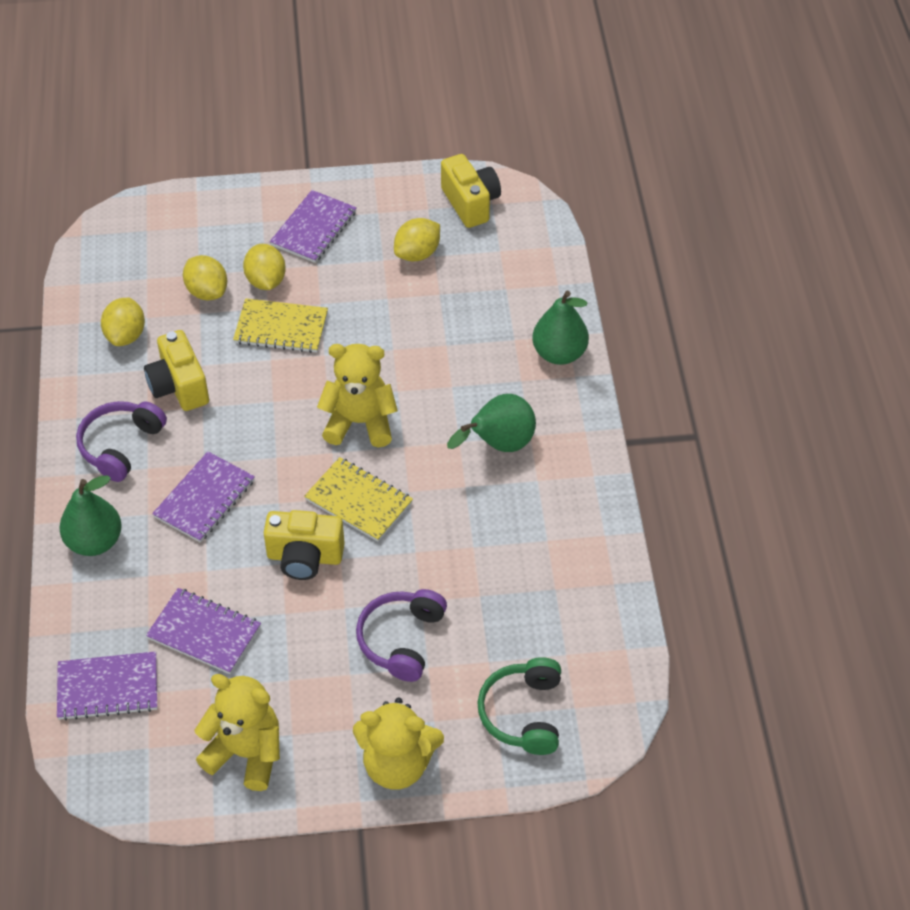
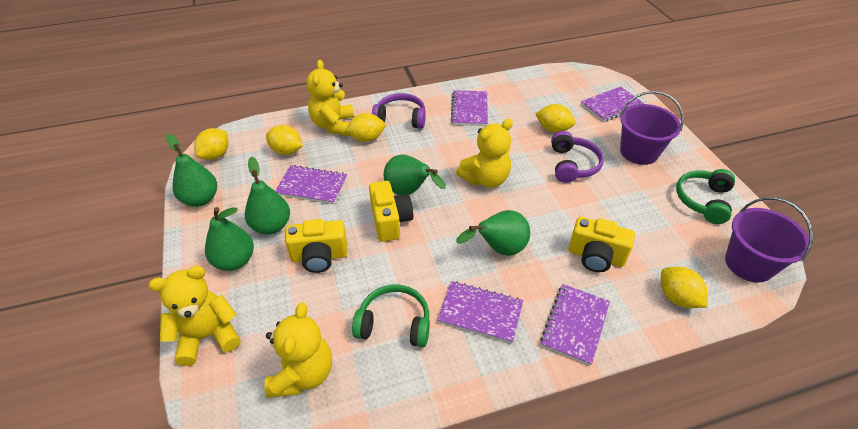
green headphones: 1 -> 2
green pear: 3 -> 5
purple bucket: 0 -> 2
purple notebook: 4 -> 5
yellow lemon: 4 -> 5
yellow notebook: 2 -> 0
yellow teddy bear: 3 -> 4

